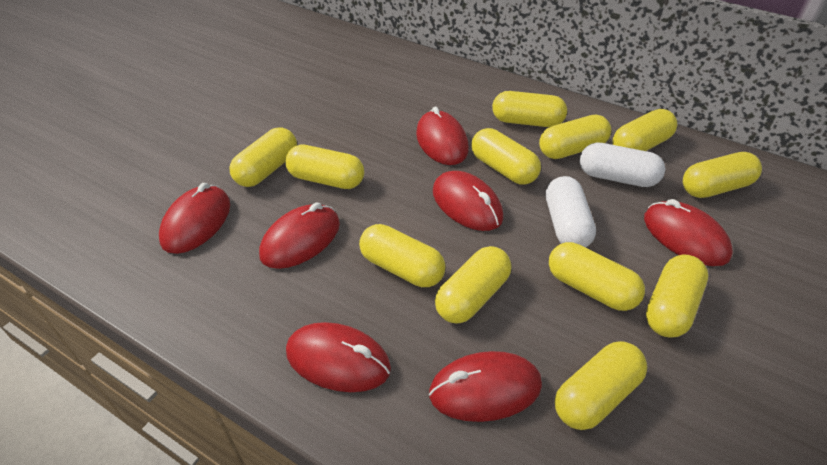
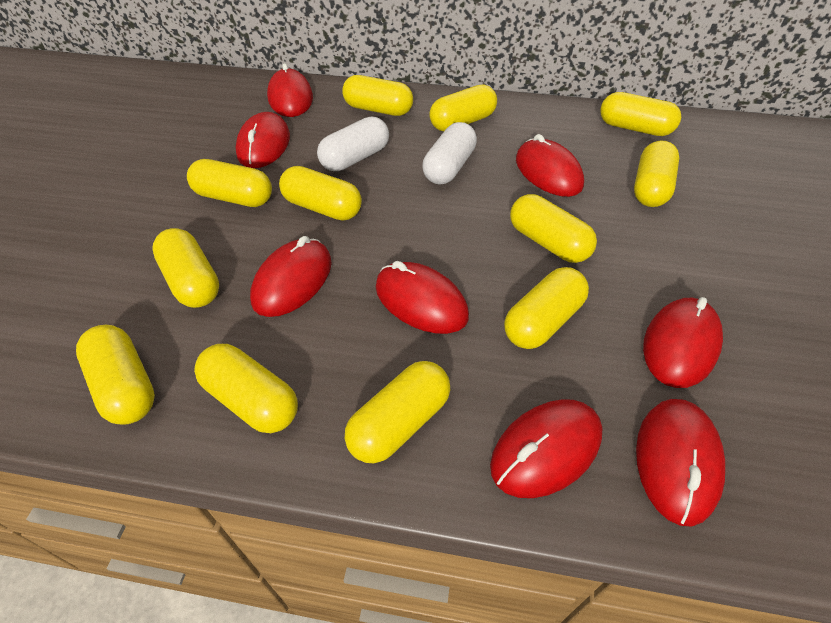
red mouse: 7 -> 8

